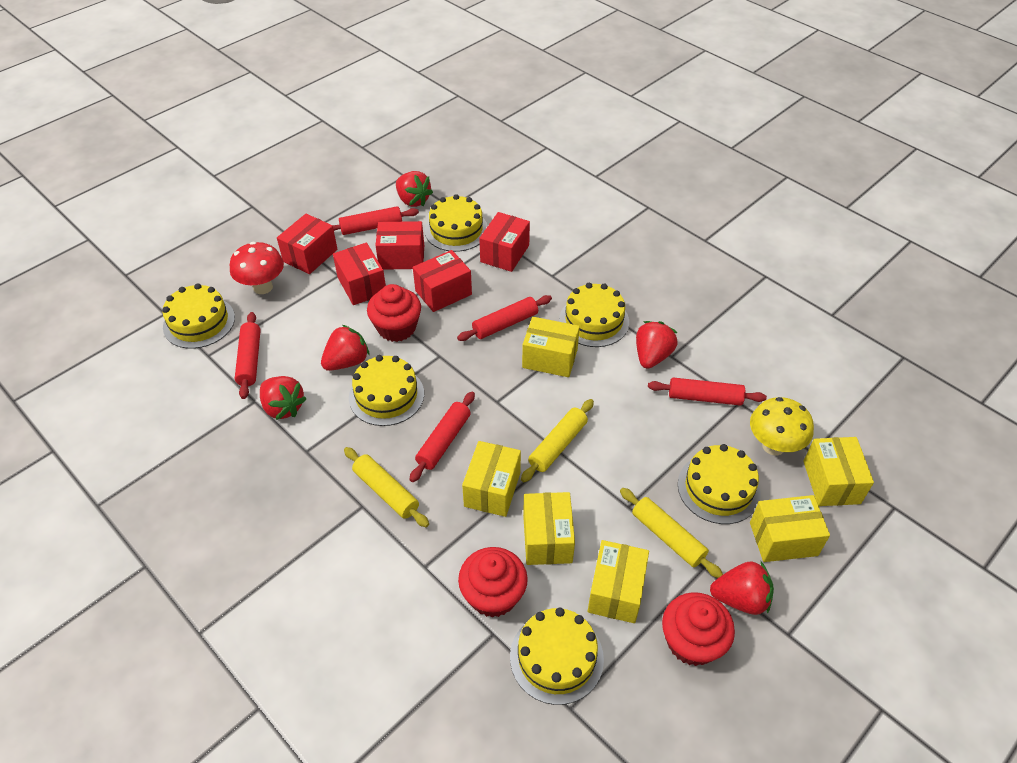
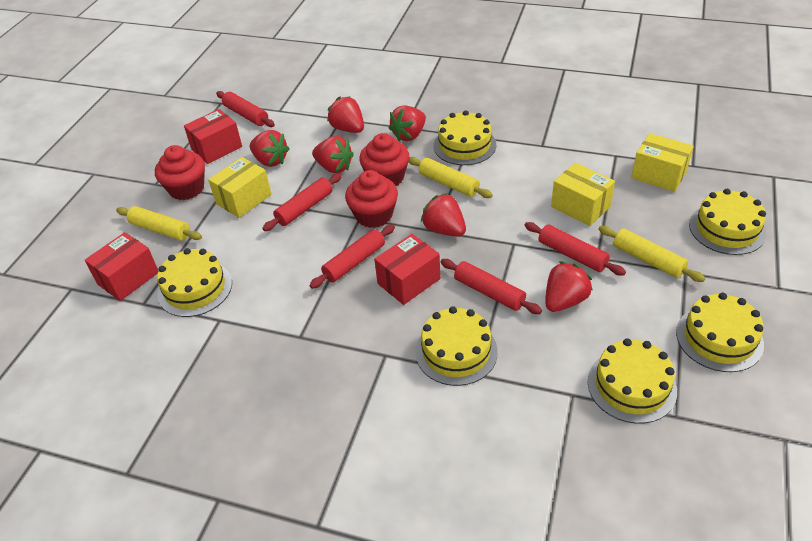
red box: 5 -> 3
red mushroom: 1 -> 0
red strawberry: 5 -> 6
yellow box: 6 -> 3
yellow mushroom: 1 -> 0

